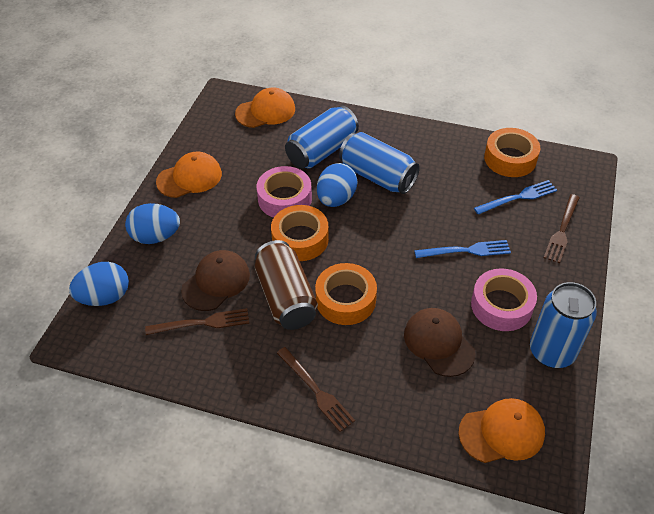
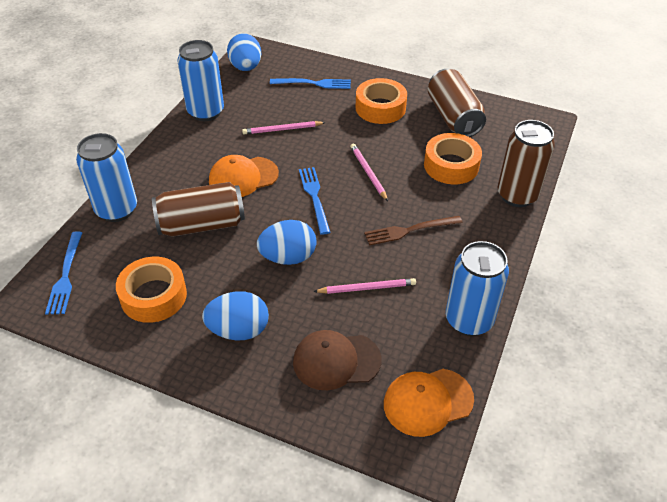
blue fork: 2 -> 3
brown can: 1 -> 3
brown cap: 2 -> 1
brown fork: 3 -> 1
orange cap: 3 -> 2
pink pencil: 0 -> 3
pink tape: 2 -> 0

